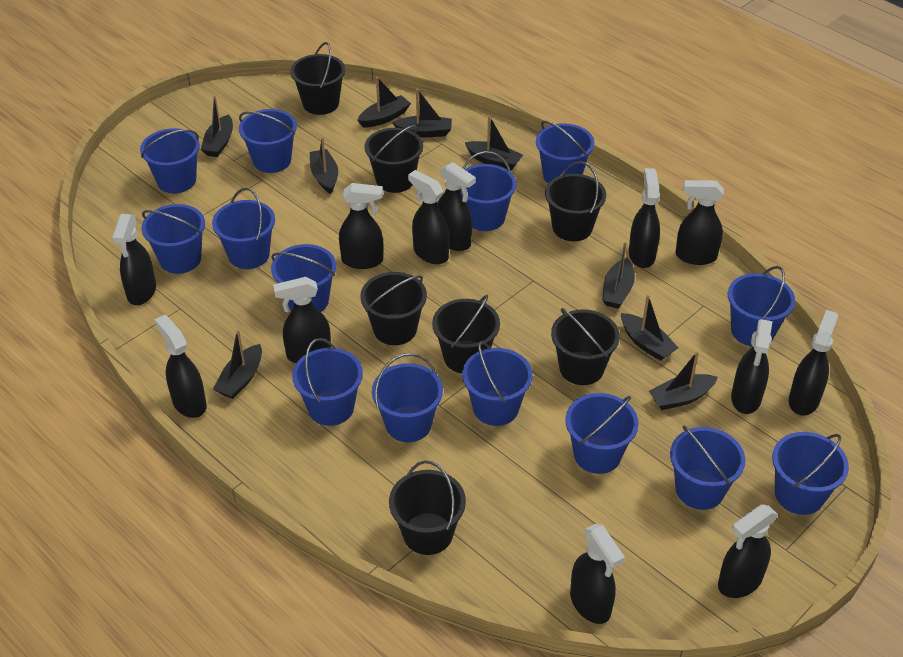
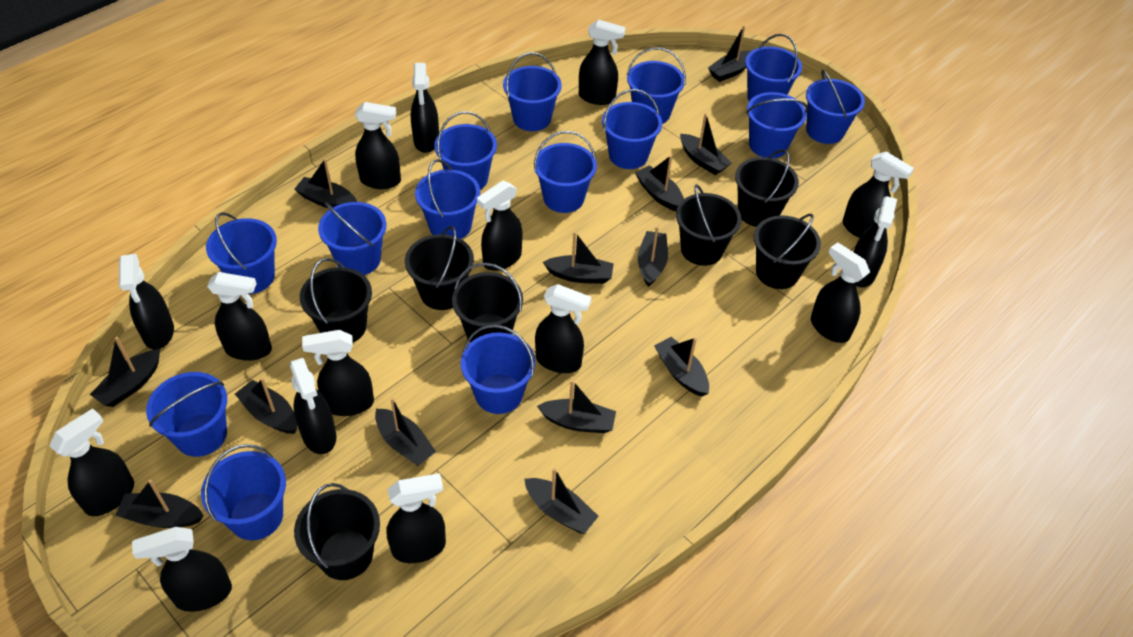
black boat: 9 -> 13
black spray bottle: 12 -> 15

